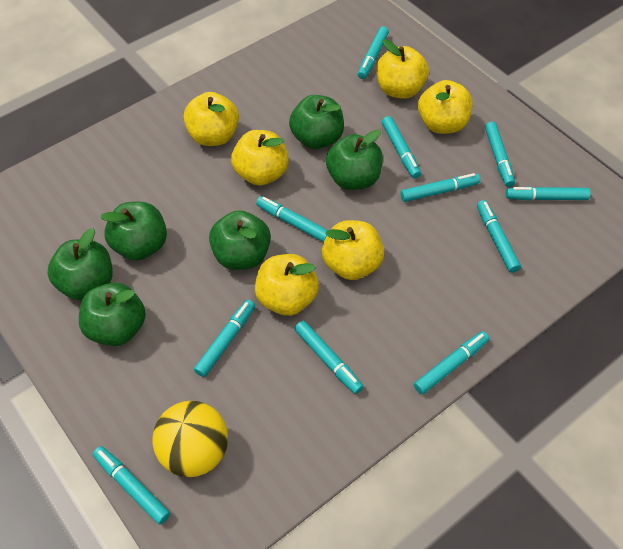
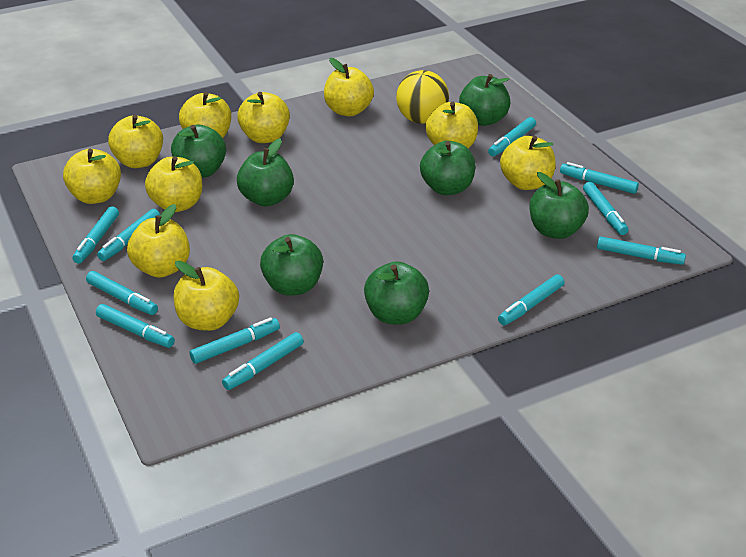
green apple: 6 -> 7
yellow apple: 6 -> 10

